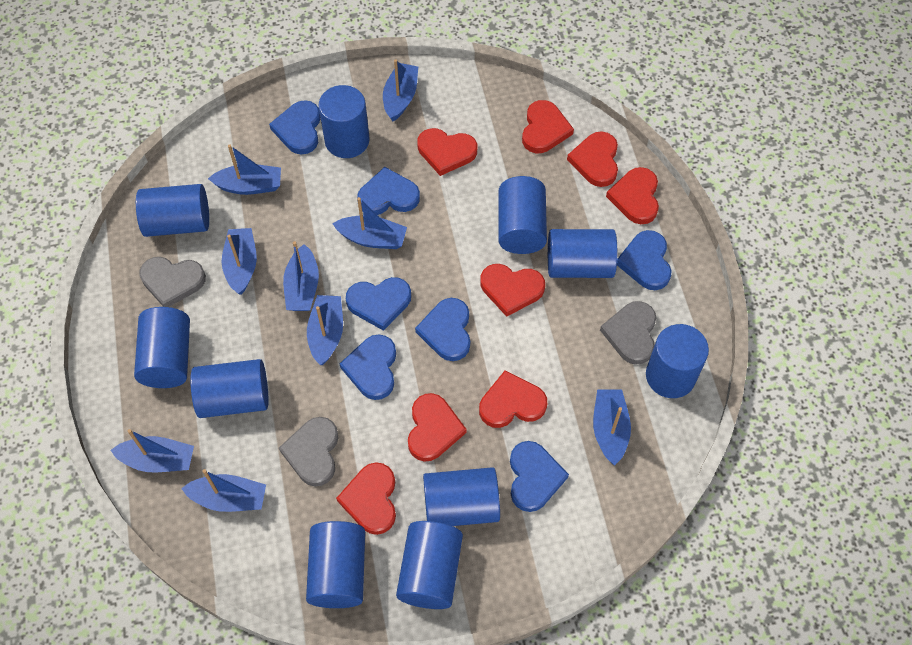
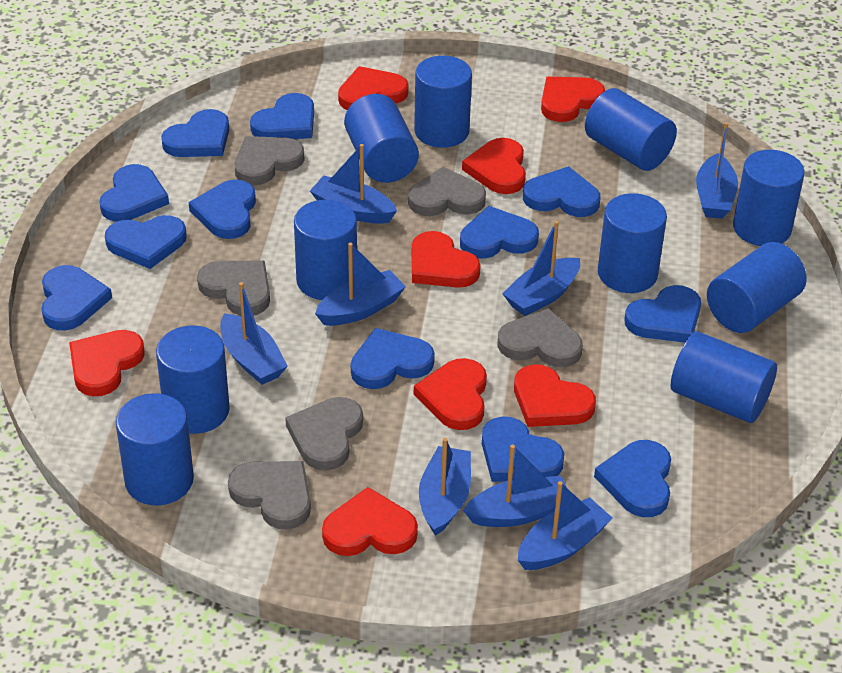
blue boat: 9 -> 8
blue heart: 7 -> 12
grey heart: 3 -> 6

